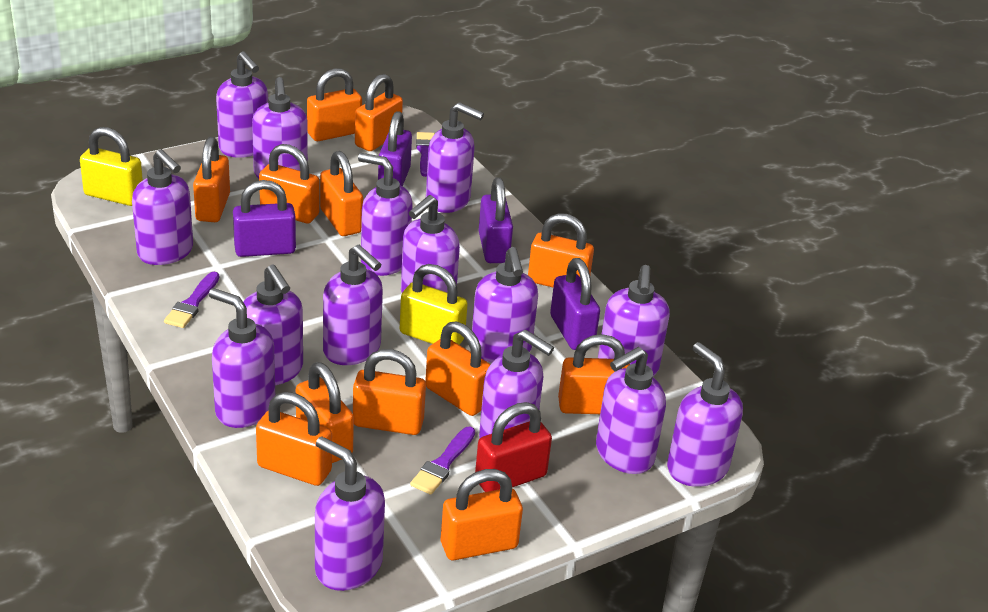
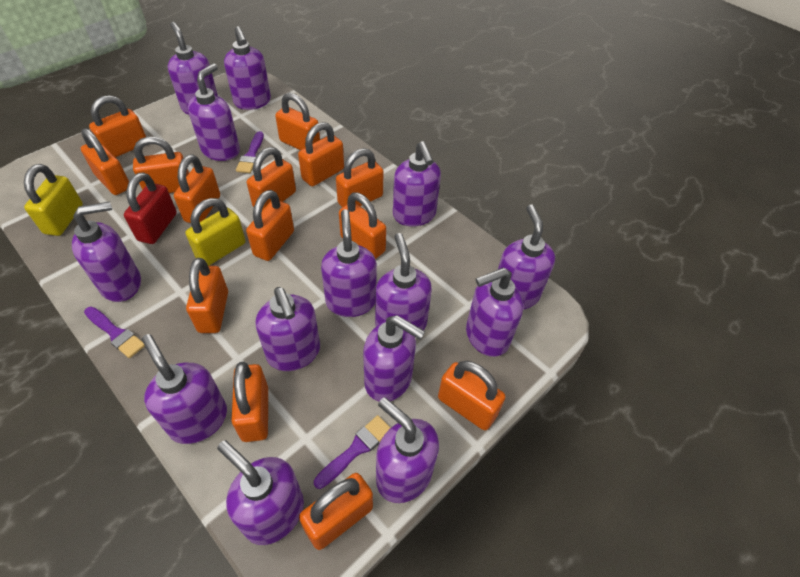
orange padlock: 12 -> 14
purple padlock: 4 -> 0
purple soap dispenser: 15 -> 14

